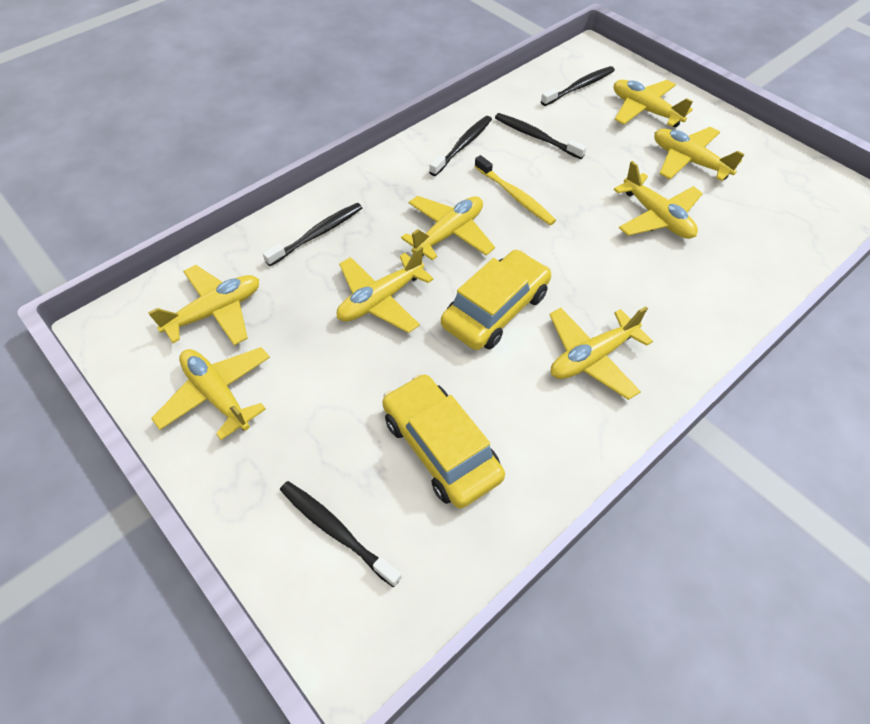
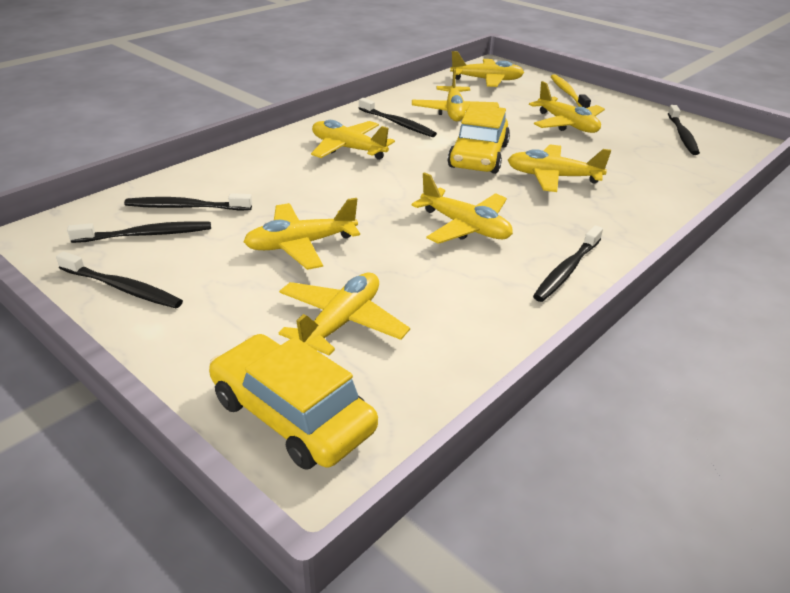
black toothbrush: 5 -> 6

